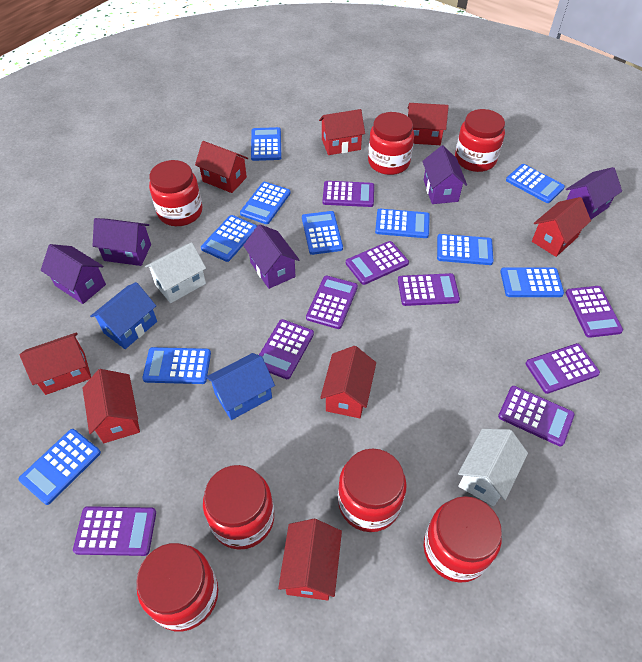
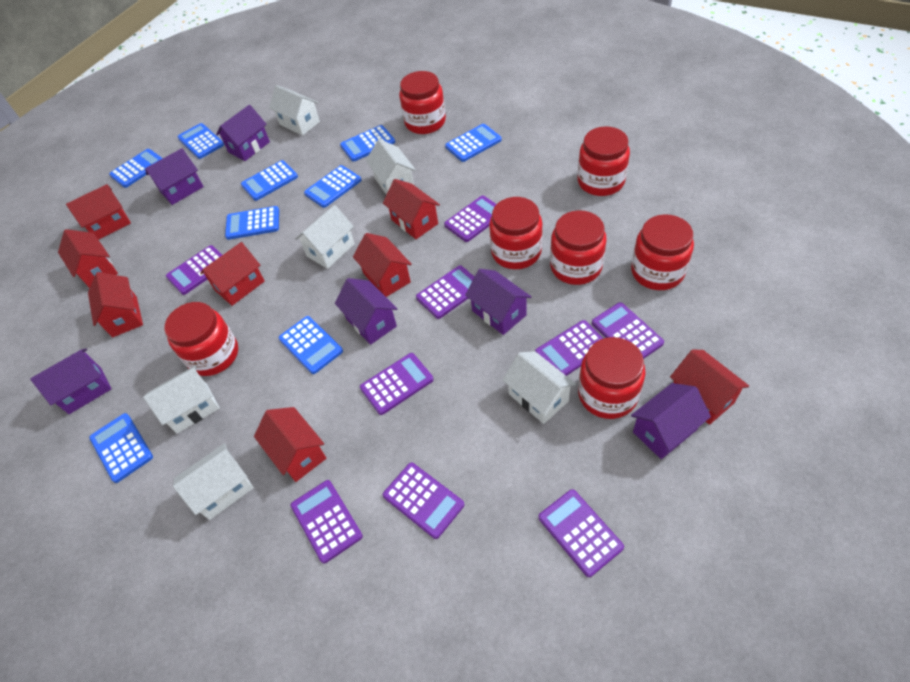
blue calculator: 10 -> 9
blue house: 2 -> 0
purple house: 5 -> 6
white house: 2 -> 6

